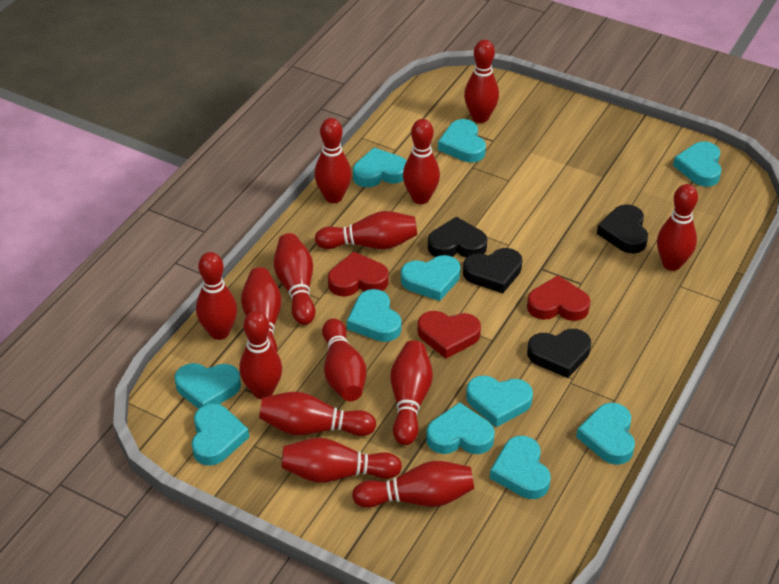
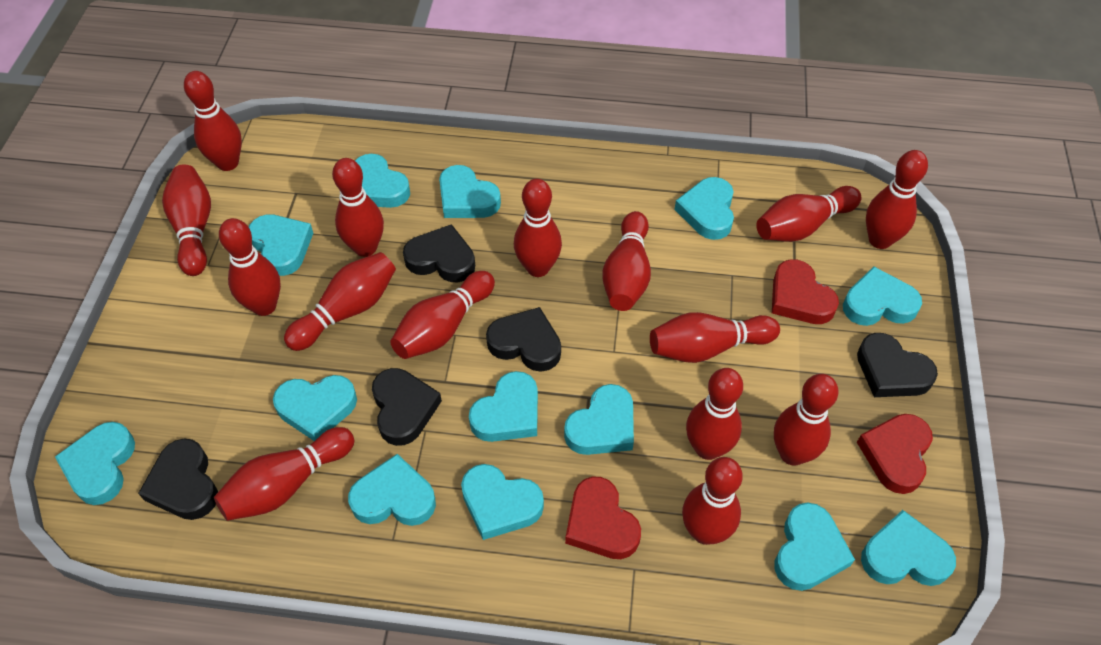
black heart: 4 -> 5
red bowling pin: 14 -> 15
turquoise heart: 11 -> 13

